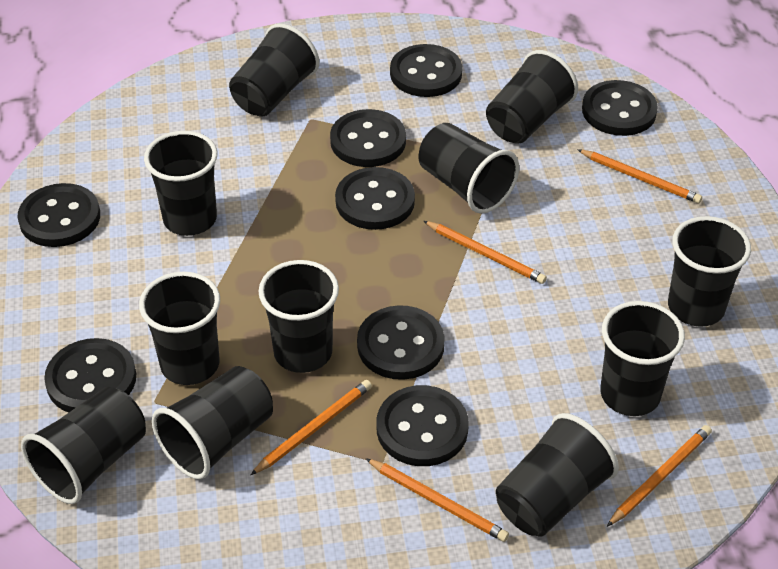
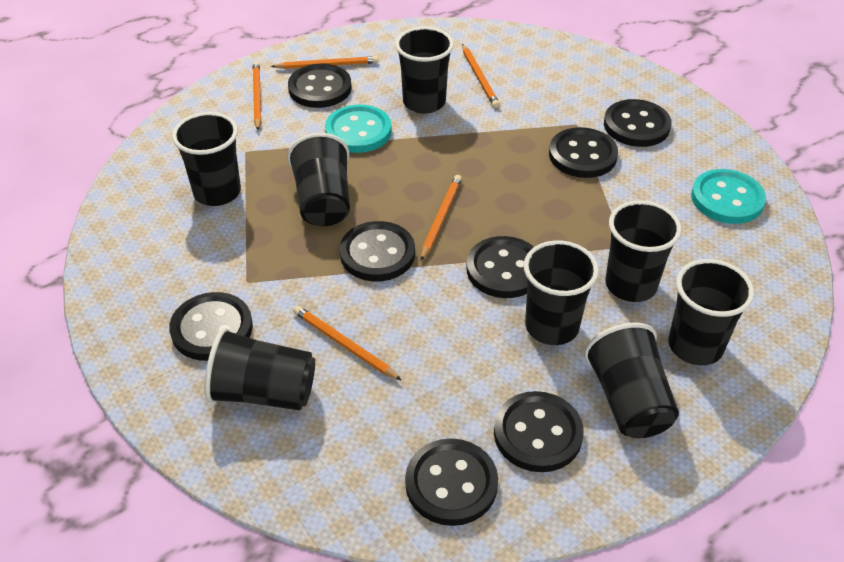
black cup: 11 -> 8
turquoise button: 0 -> 2

